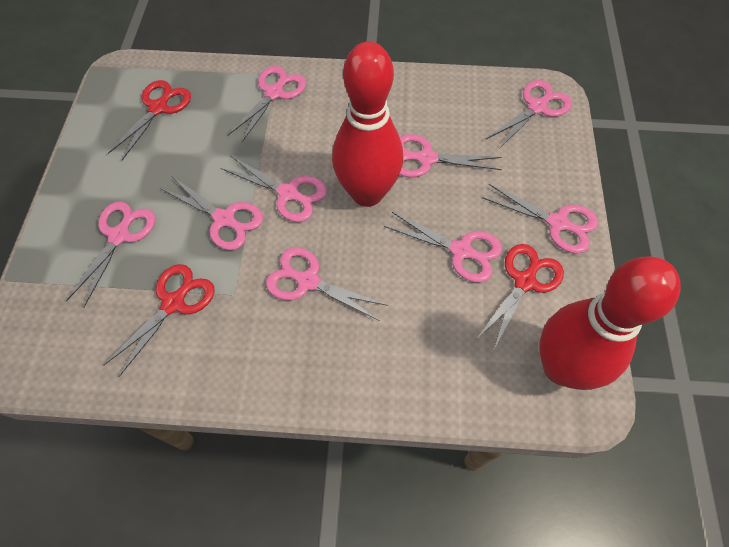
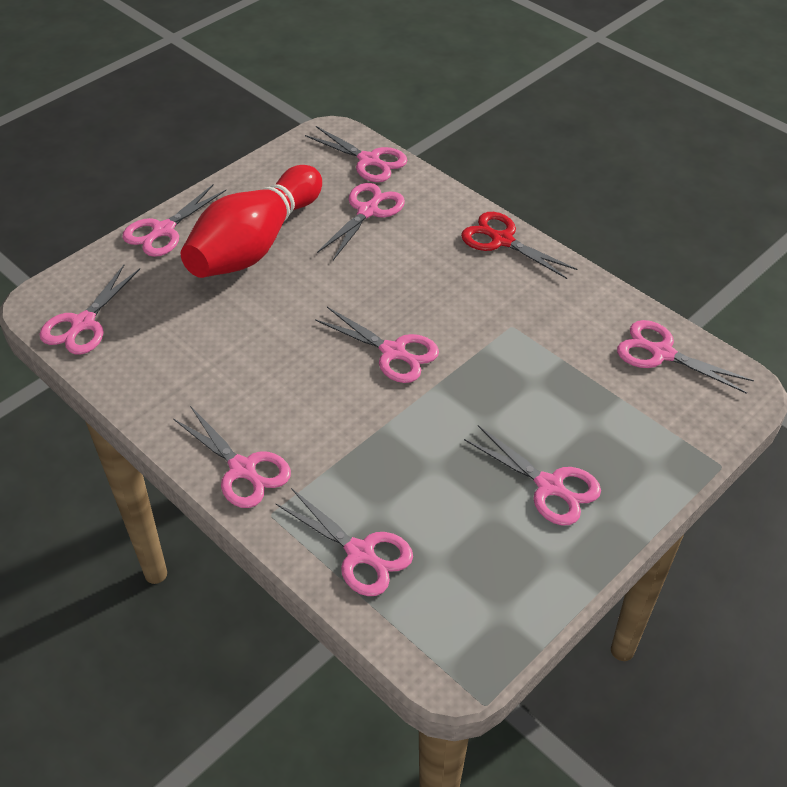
red bowling pin: 2 -> 1
red scissors: 3 -> 1

